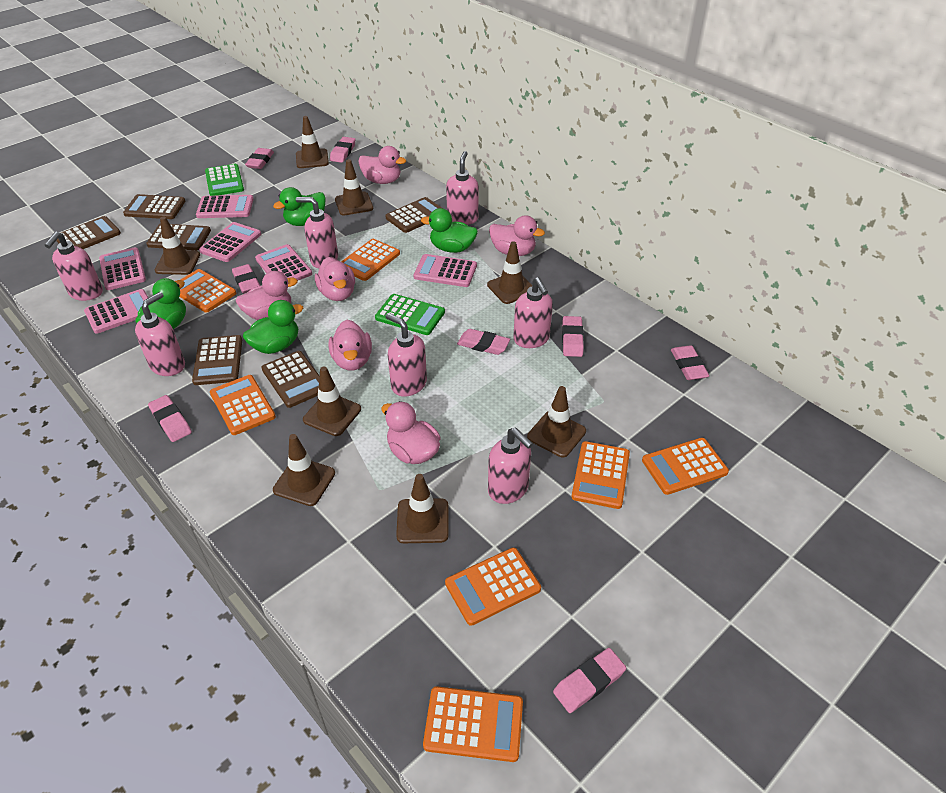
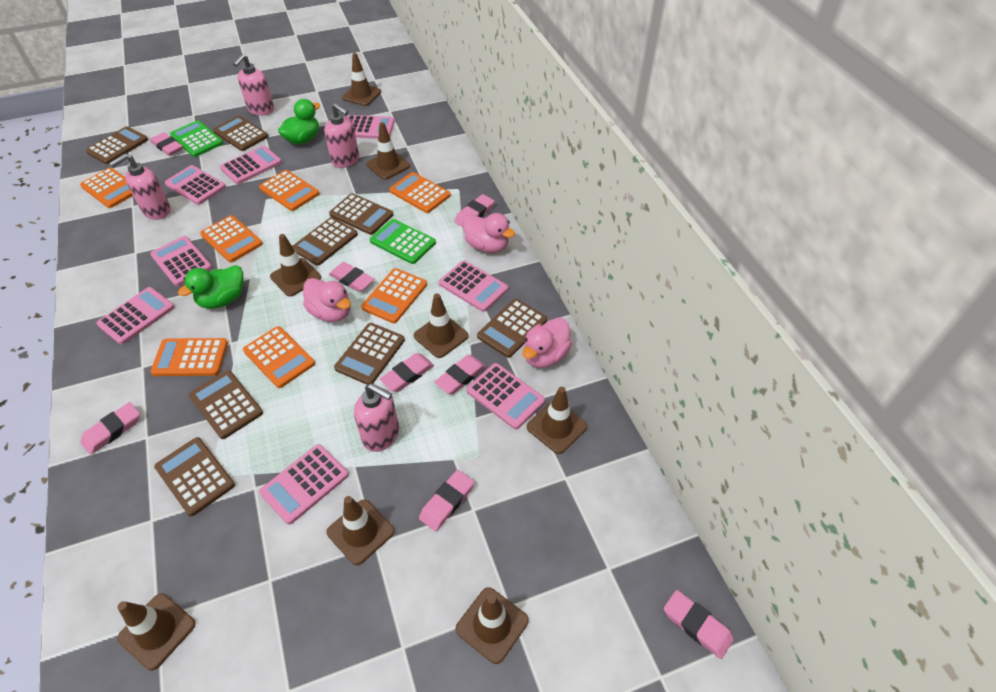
brown calculator: 6 -> 8
green duck: 4 -> 2
pink calculator: 6 -> 8
pink duck: 6 -> 3
pink soap dispenser: 7 -> 4

